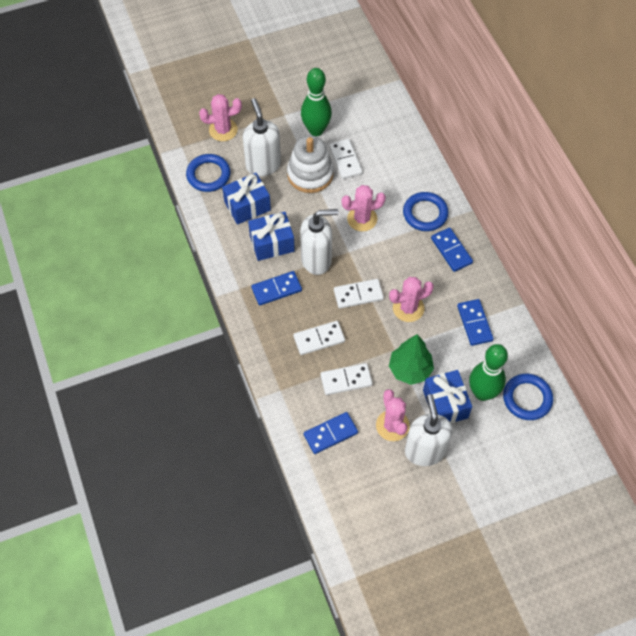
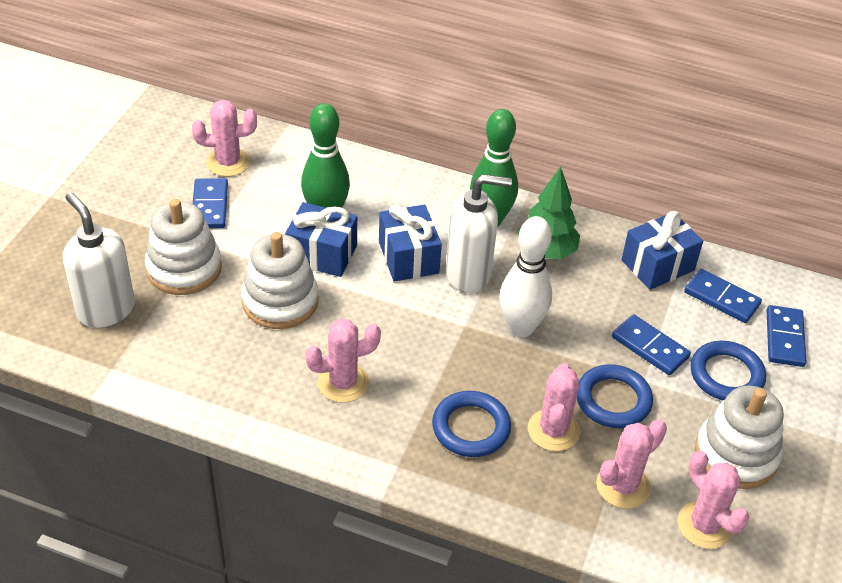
pink cactus: 4 -> 5
white bowling pin: 0 -> 1
white domino: 4 -> 0
white soap dispenser: 3 -> 2
white stacking toy: 1 -> 3

